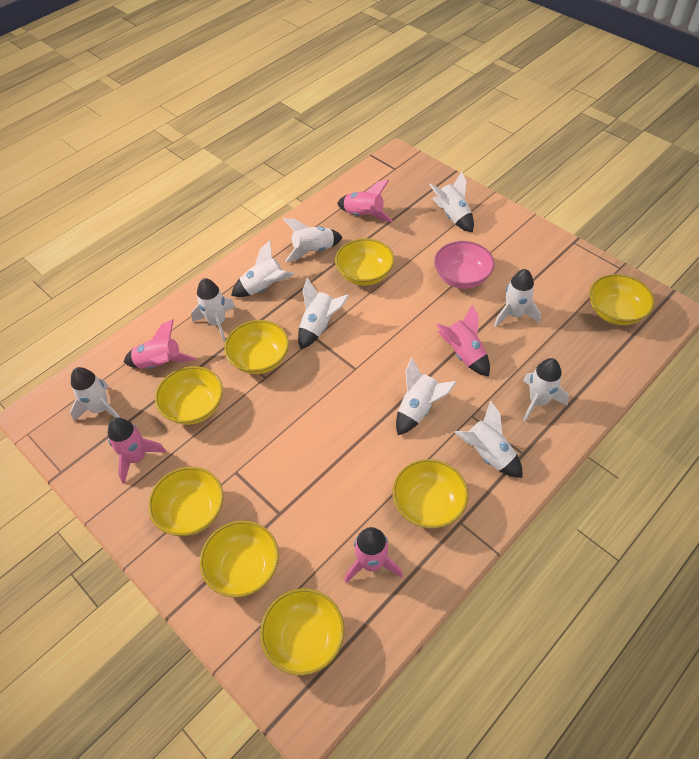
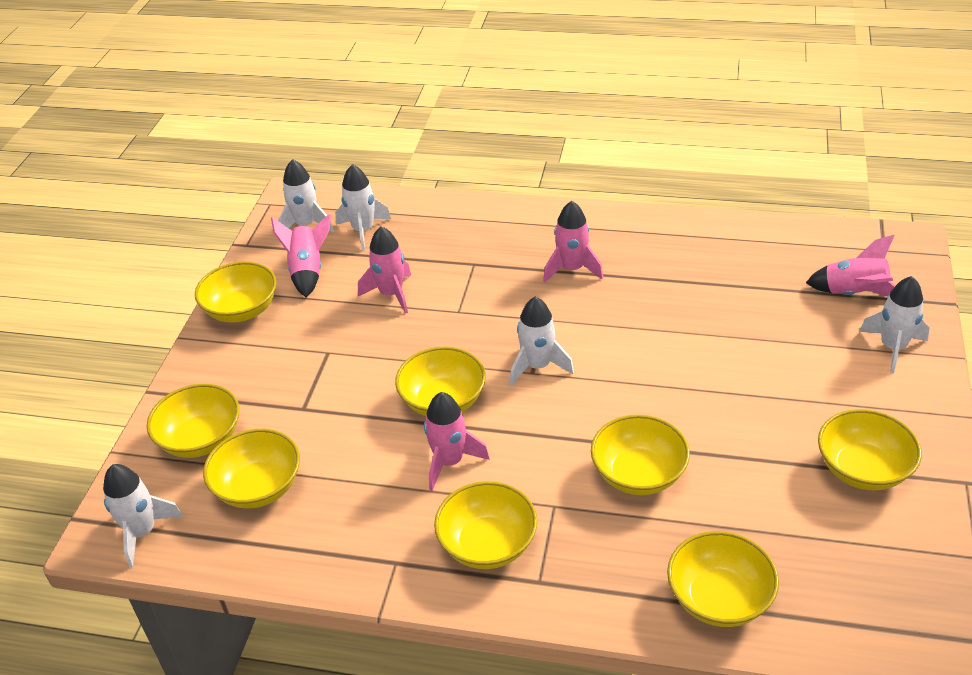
pink bowl: 1 -> 0
white rocket: 10 -> 5

